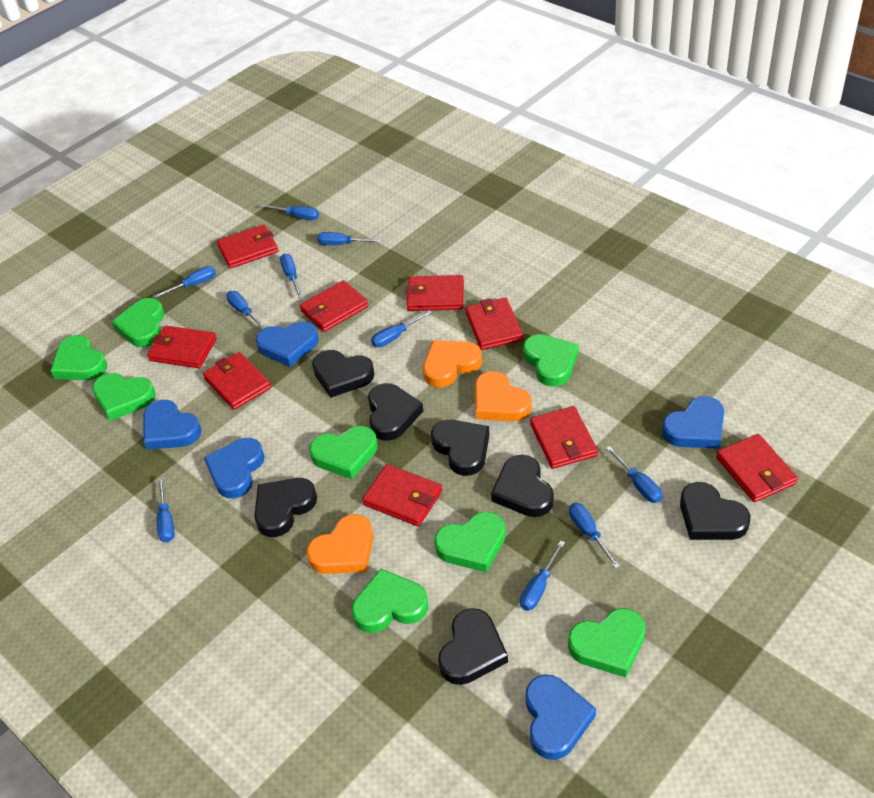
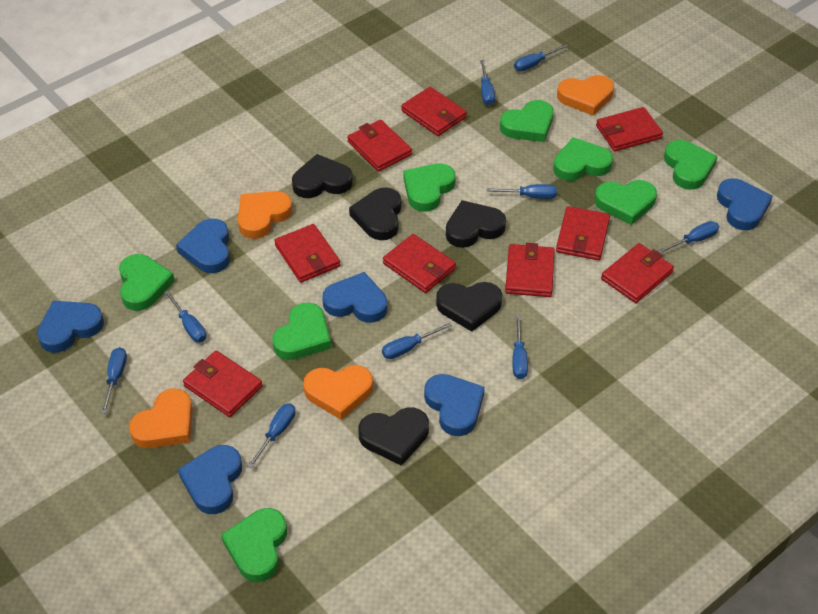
black heart: 7 -> 5
blue heart: 5 -> 6
blue screwdriver: 10 -> 9
orange heart: 3 -> 4

